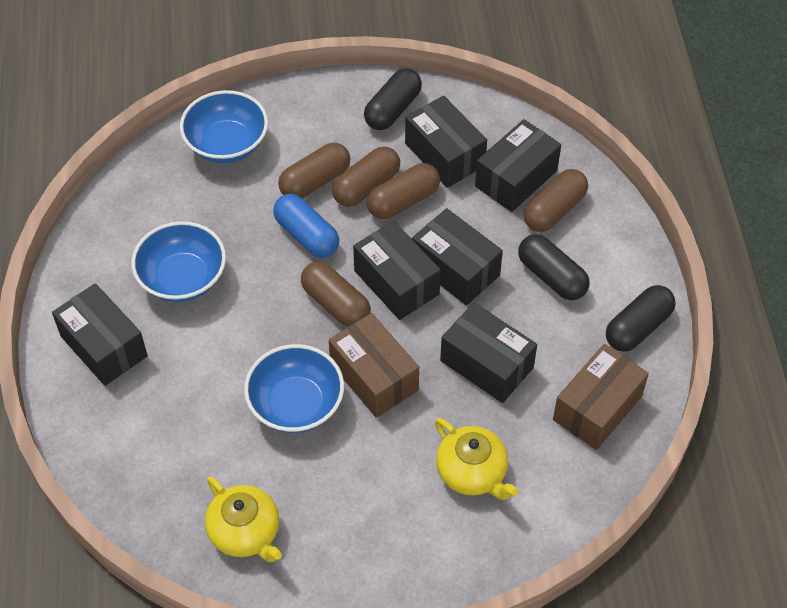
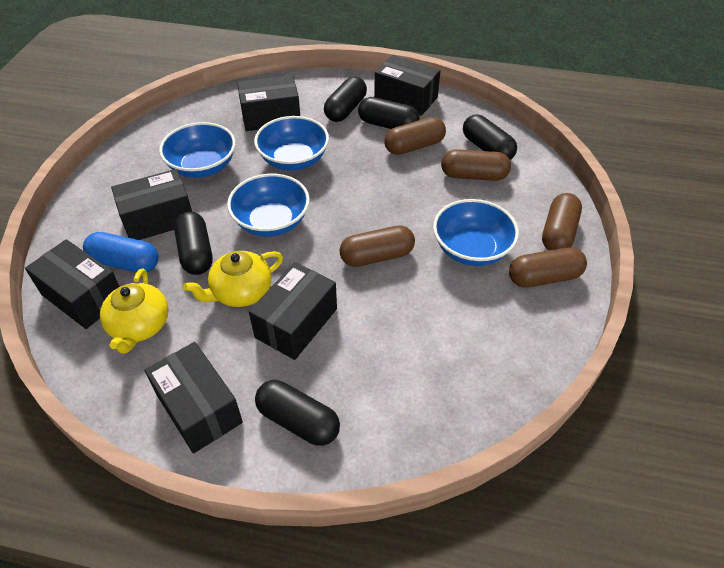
black capsule: 3 -> 5
blue bowl: 3 -> 4
brown box: 2 -> 0

